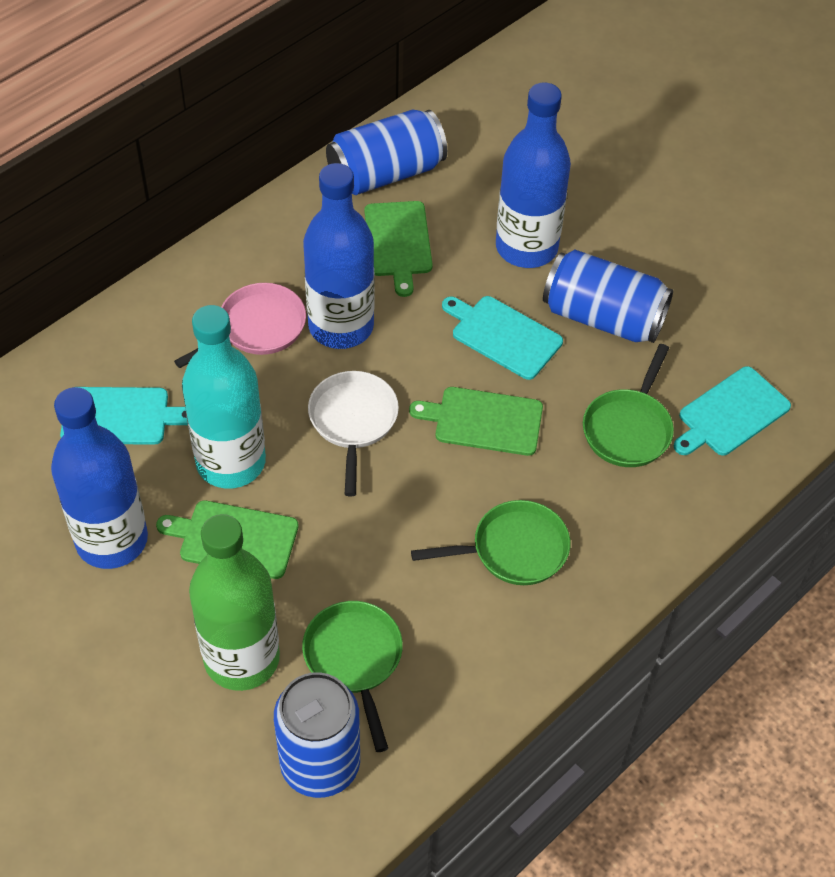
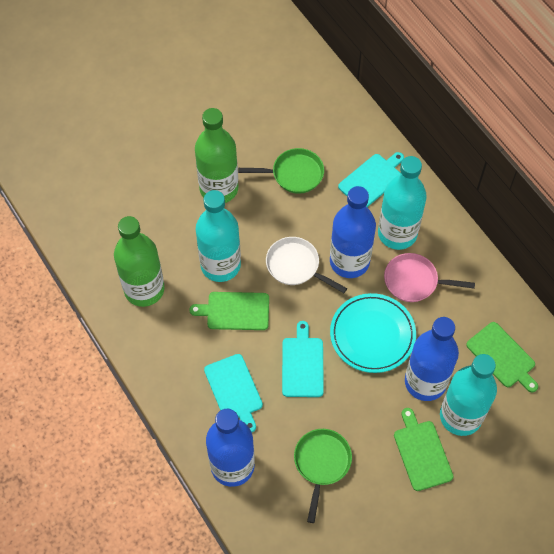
blue can: 3 -> 0
green bottle: 1 -> 2
green pan: 3 -> 2
turquoise bottle: 1 -> 3
turquoise plate: 0 -> 1

